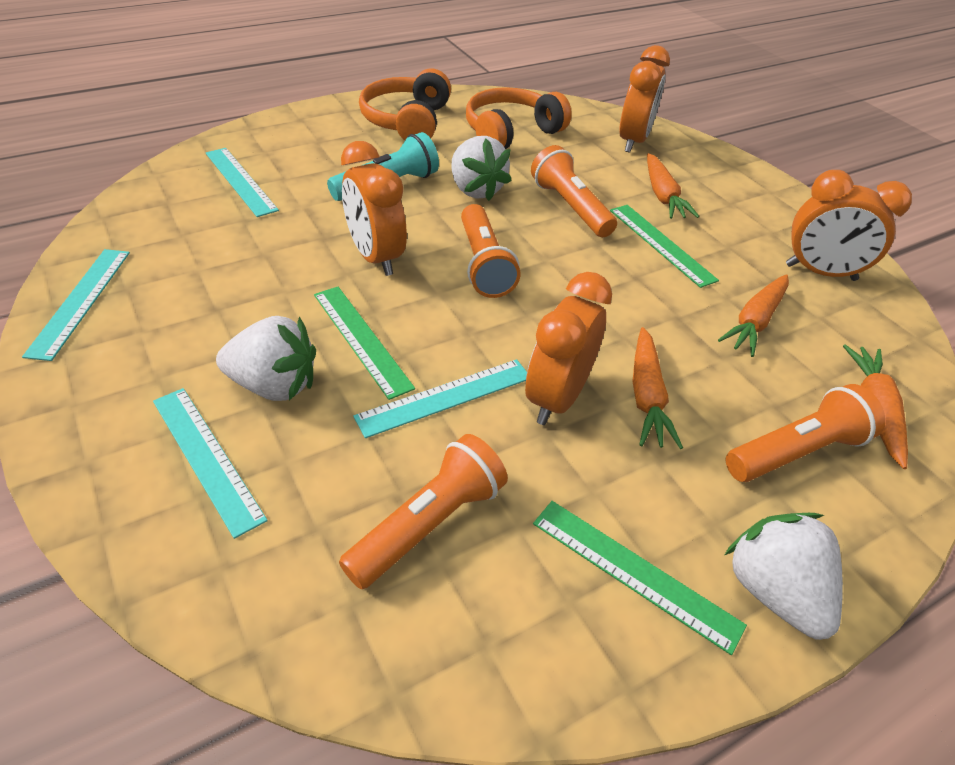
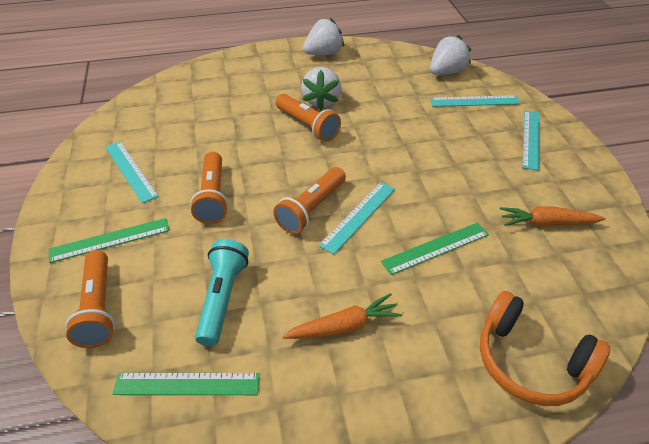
orange carrot: 4 -> 2
orange clock: 4 -> 0
orange headphones: 2 -> 1

